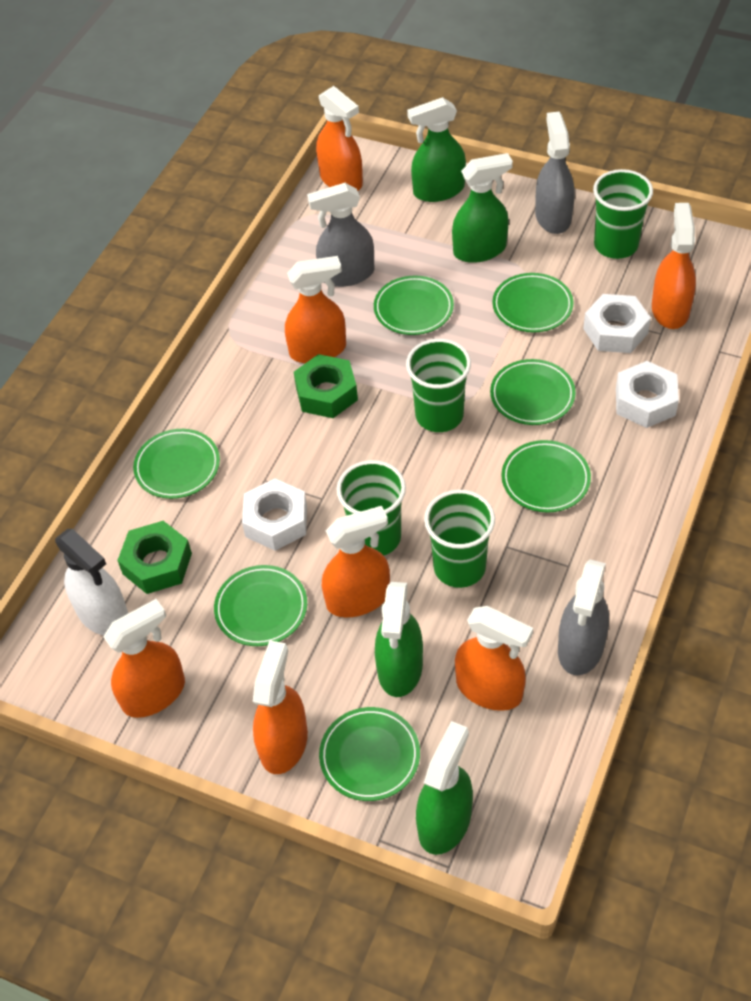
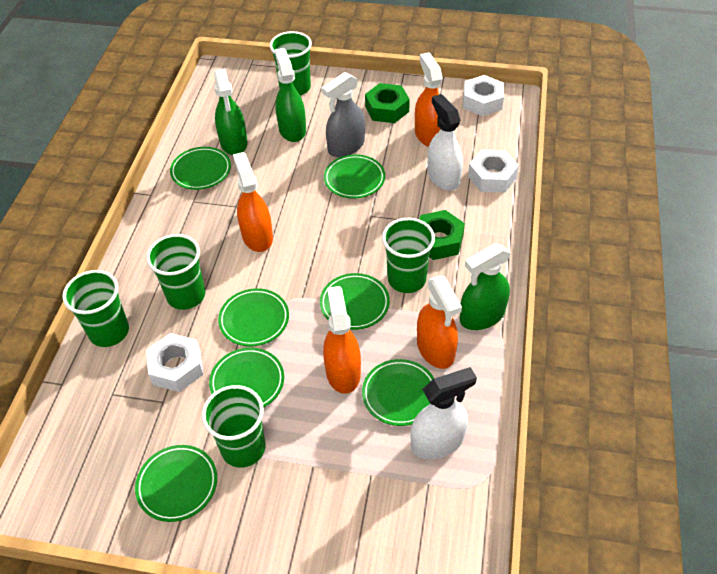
green cup: 4 -> 5
green spray bottle: 4 -> 3
grey spray bottle: 3 -> 1
orange spray bottle: 7 -> 4
white spray bottle: 1 -> 2

